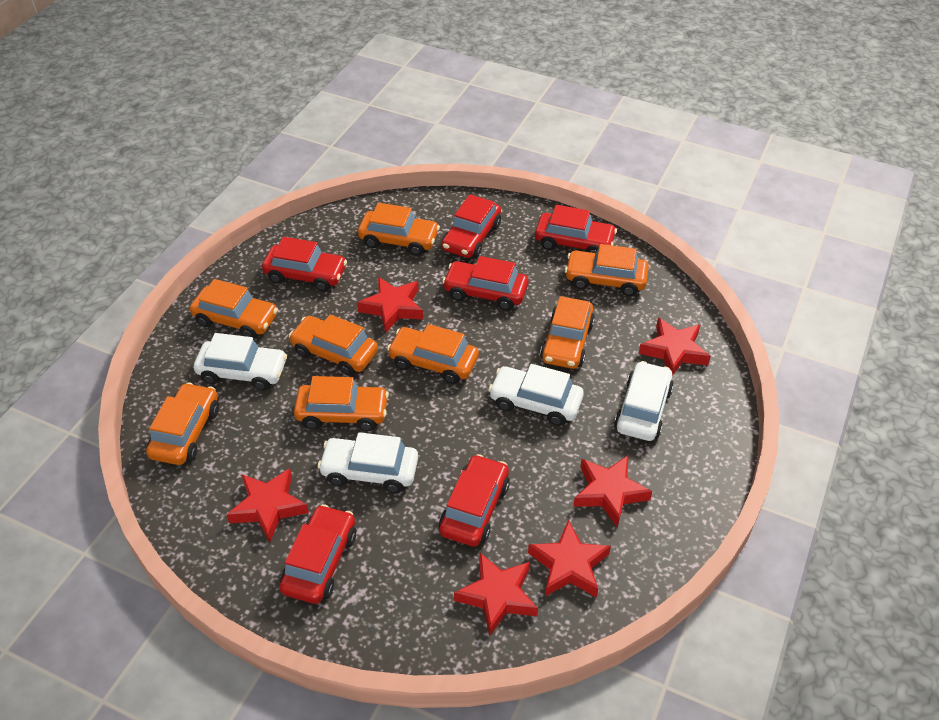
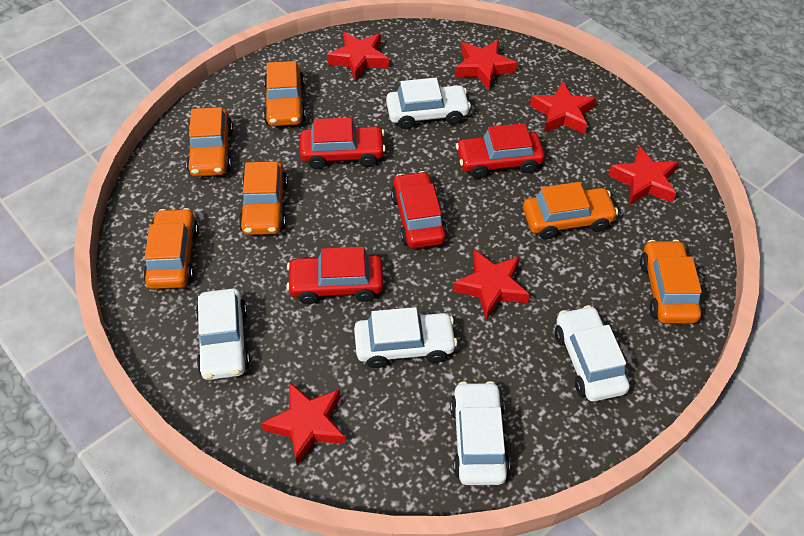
orange car: 8 -> 6
red car: 6 -> 4
white car: 4 -> 5

